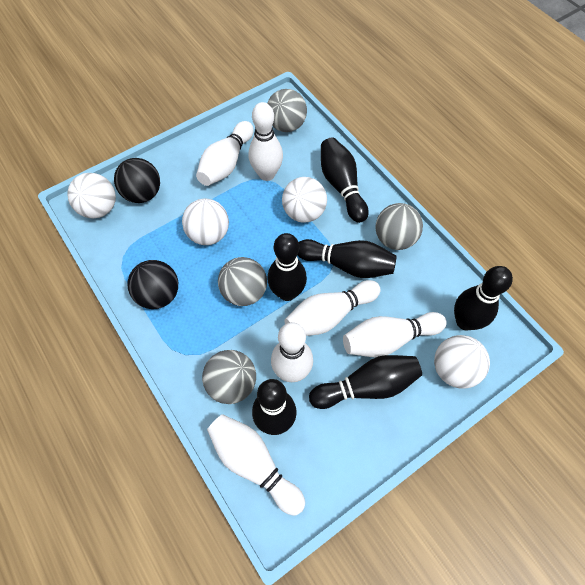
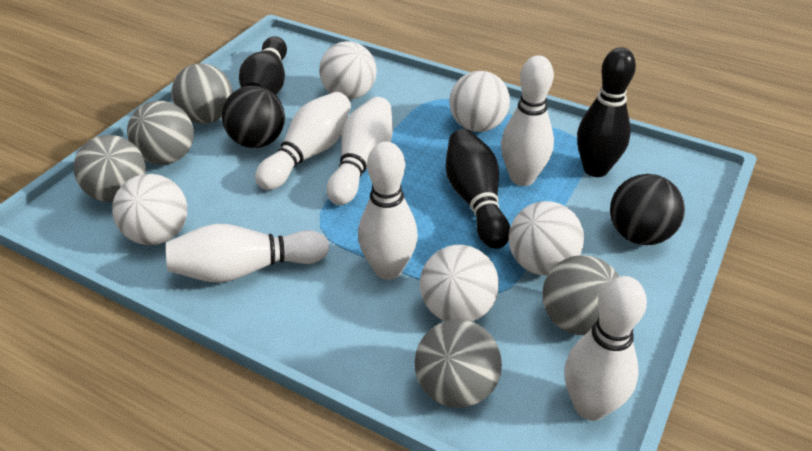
black bowling pin: 6 -> 3
grey ball: 4 -> 5
white ball: 4 -> 5

